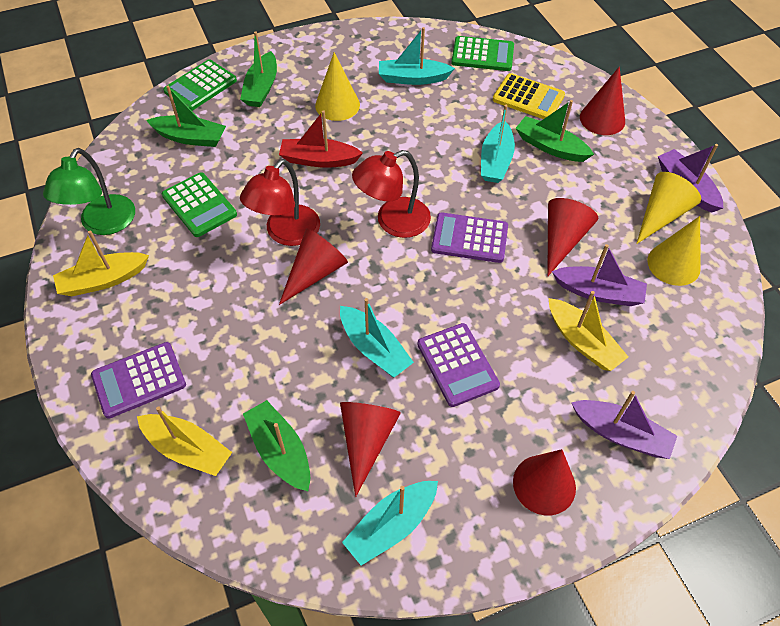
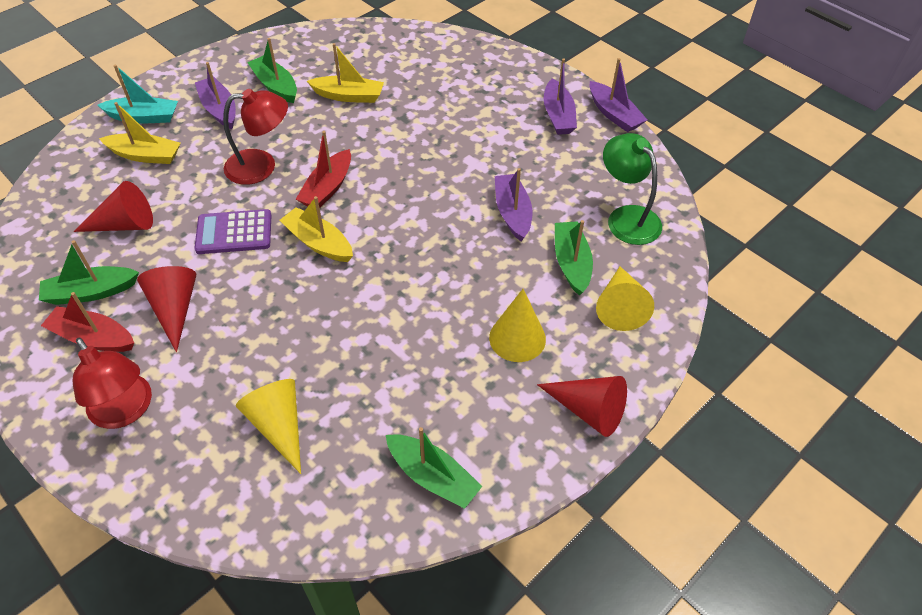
green calculator: 3 -> 0
purple boat: 3 -> 4
purple calculator: 3 -> 1
red boat: 1 -> 2
red cone: 5 -> 3
turquoise boat: 4 -> 1
yellow calculator: 1 -> 0

